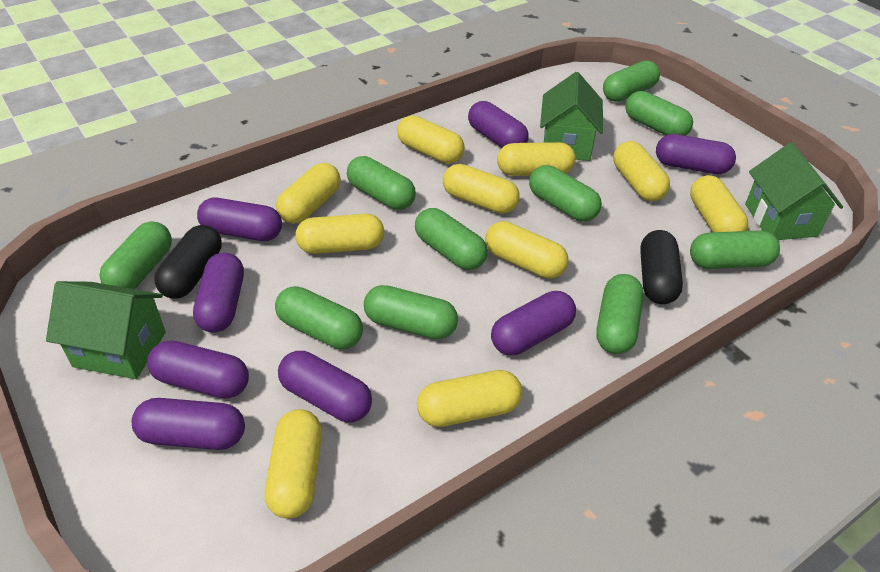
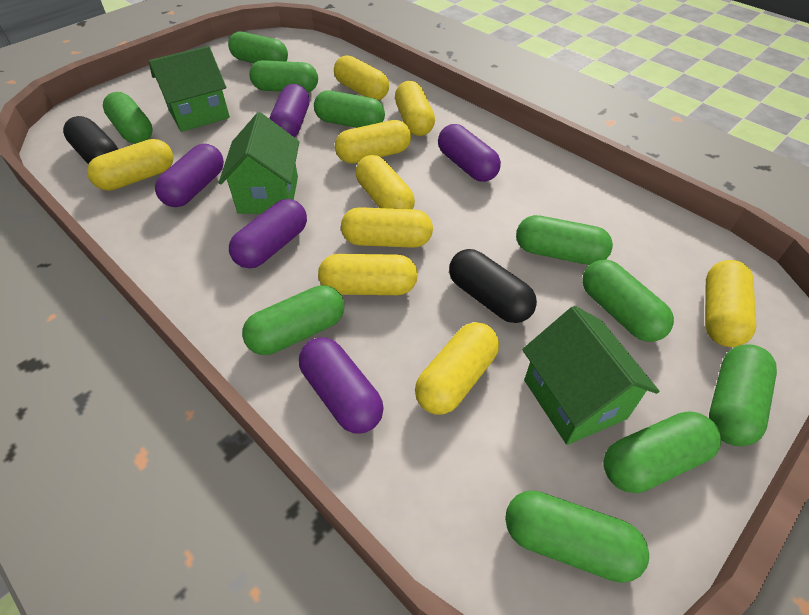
purple capsule: 8 -> 5
yellow capsule: 10 -> 9

